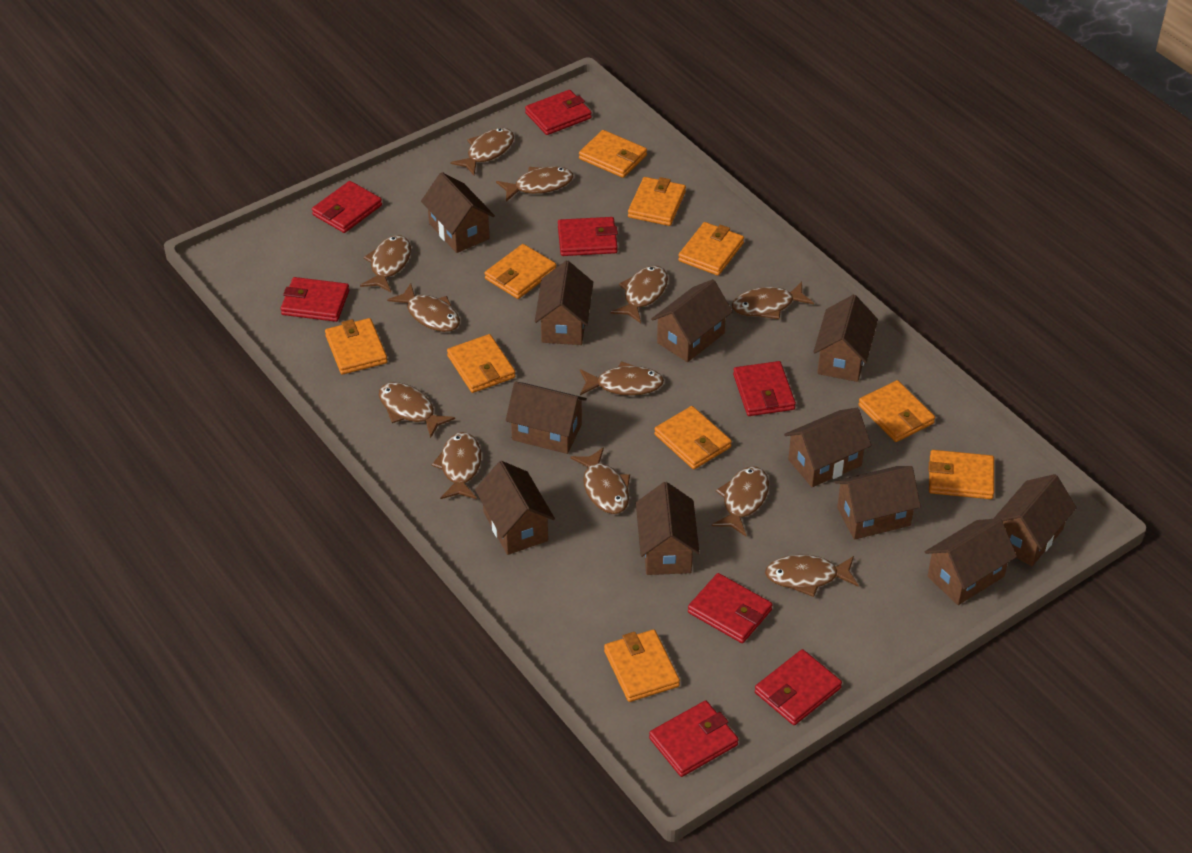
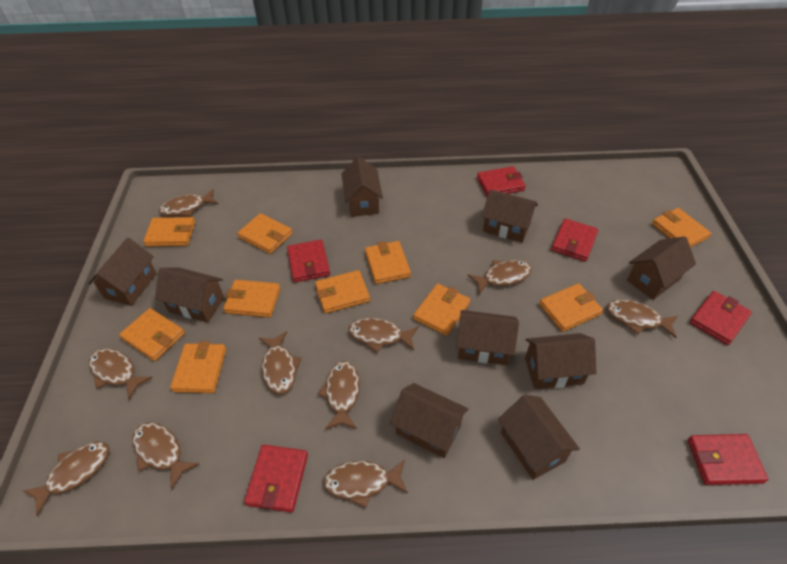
brown fish: 12 -> 10
brown house: 11 -> 9
red wallet: 8 -> 6

